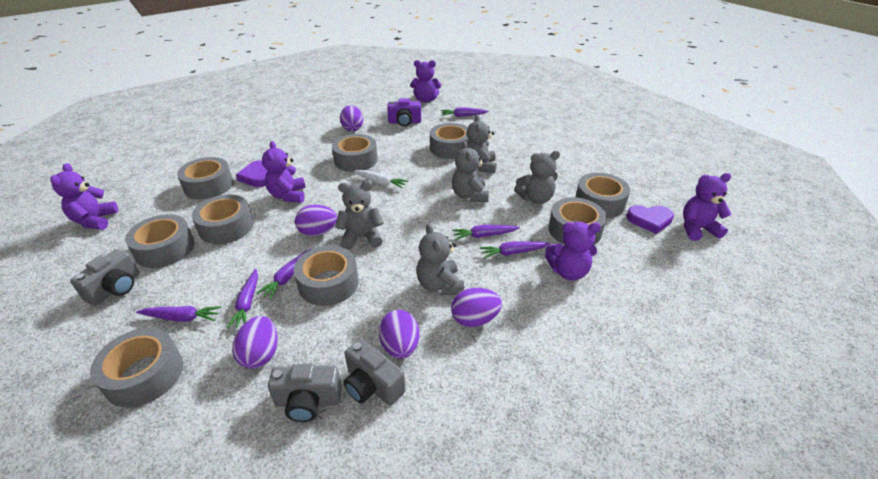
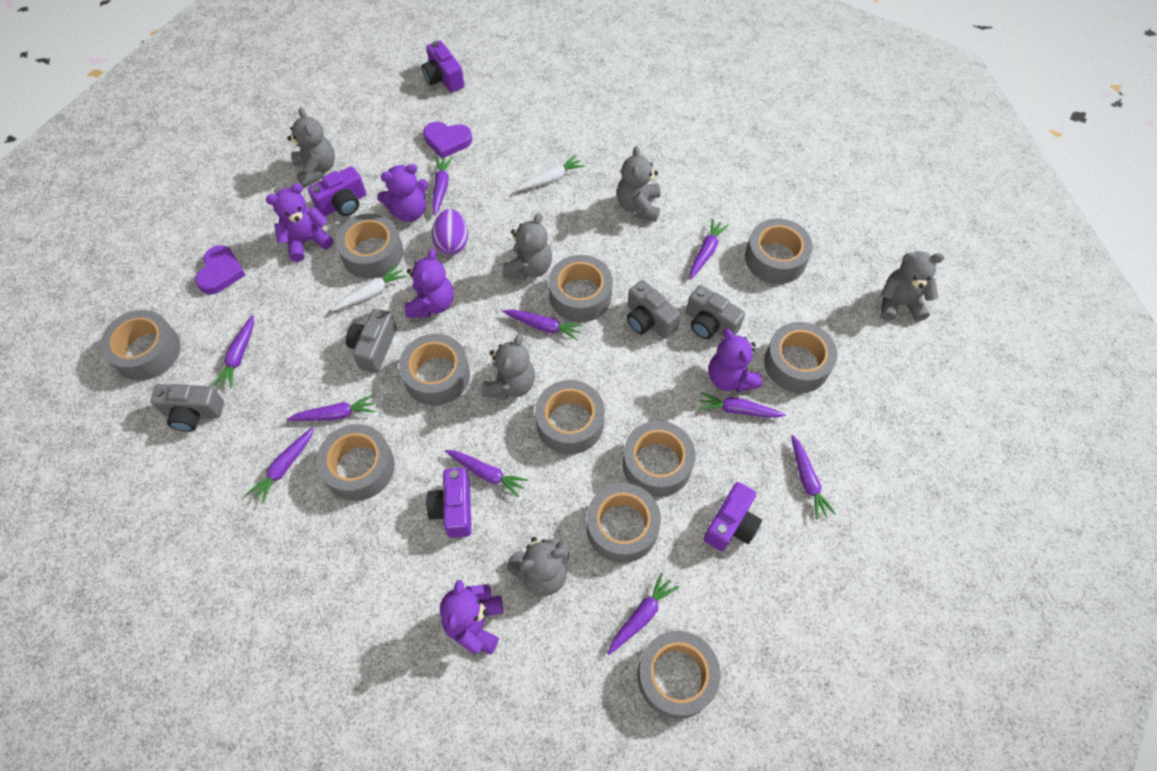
grey camera: 3 -> 4
grey tape: 9 -> 11
grey teddy bear: 5 -> 6
purple camera: 1 -> 4
purple carrot: 6 -> 10
purple egg: 5 -> 1
white carrot: 1 -> 2

